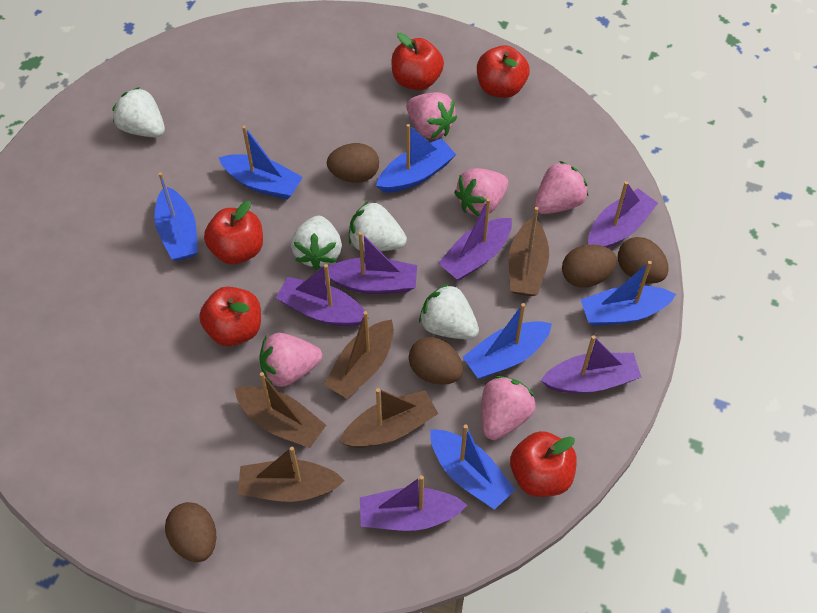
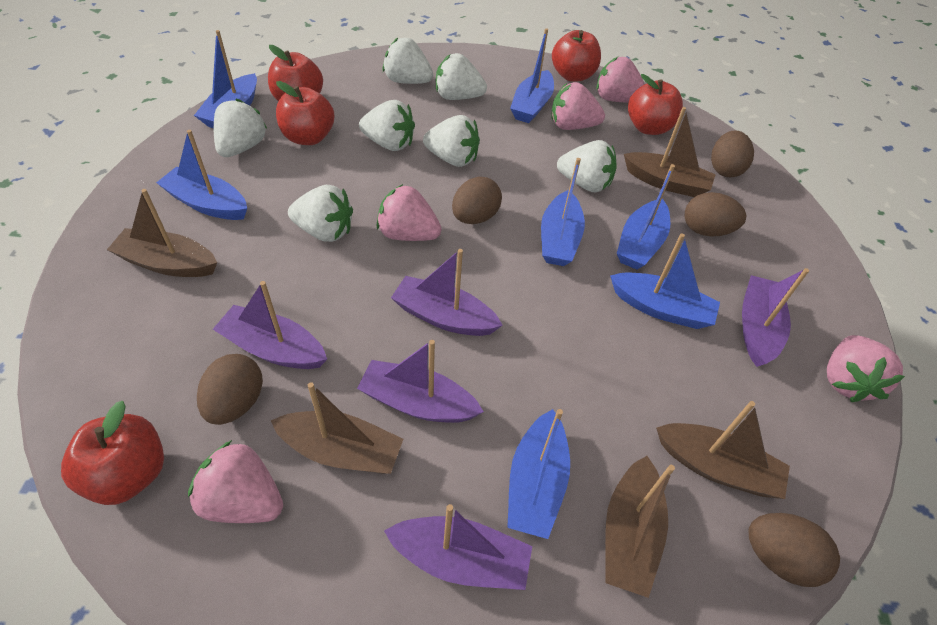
blue boat: 6 -> 7
purple boat: 6 -> 5
white strawberry: 4 -> 7

